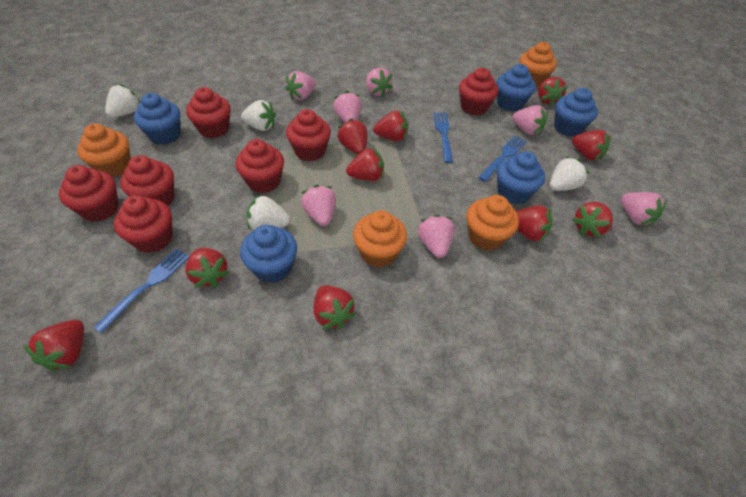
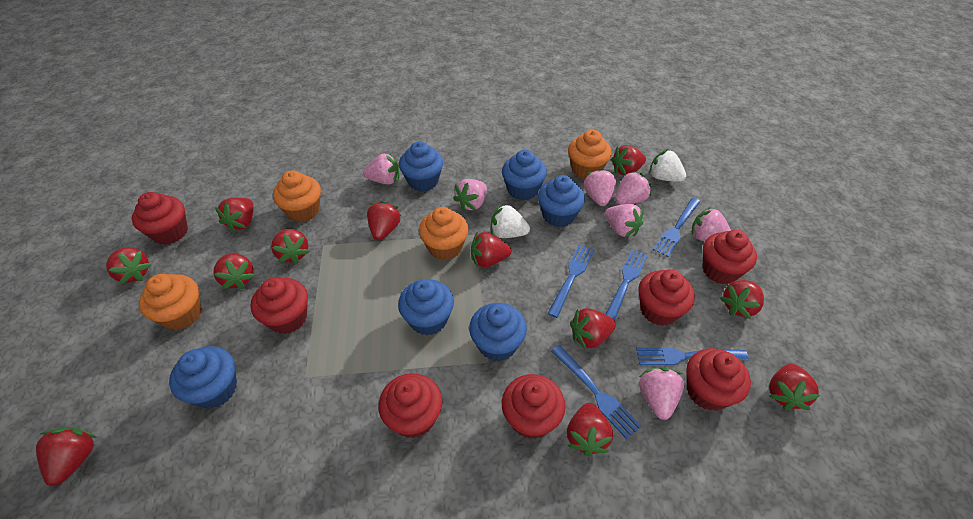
blue cupcake: 5 -> 6
blue fork: 3 -> 5
red strawberry: 10 -> 12
white strawberry: 4 -> 2

